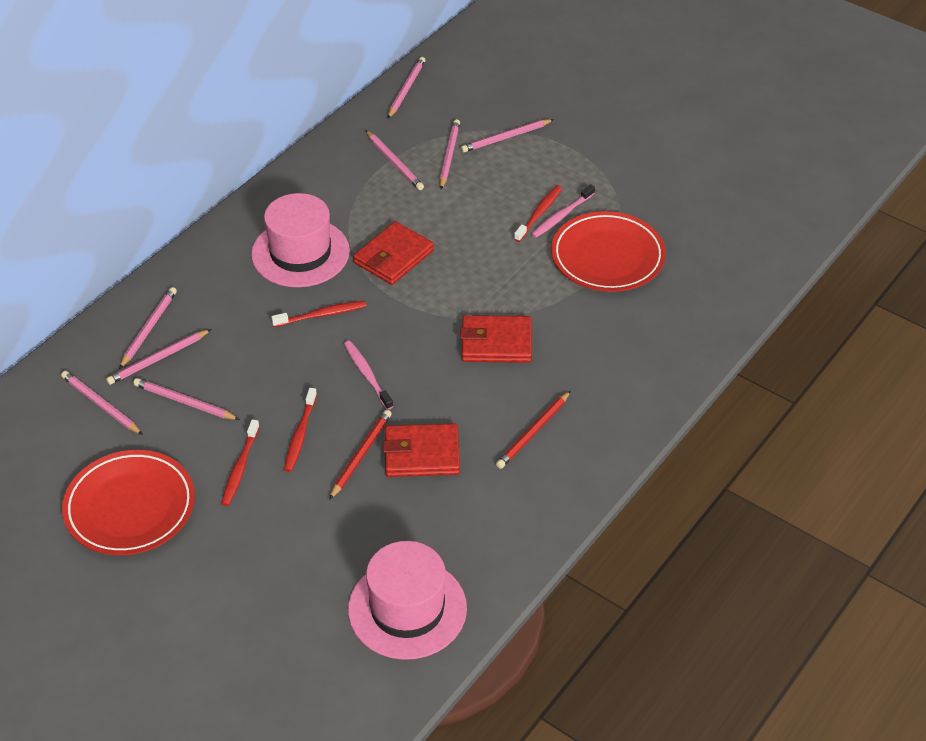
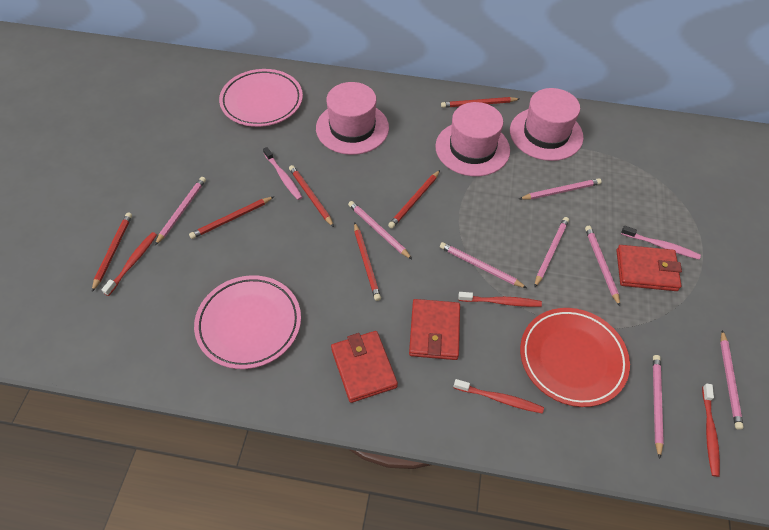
pink hat: 2 -> 3
pink plate: 0 -> 2
red pencil: 2 -> 6
red plate: 2 -> 1

